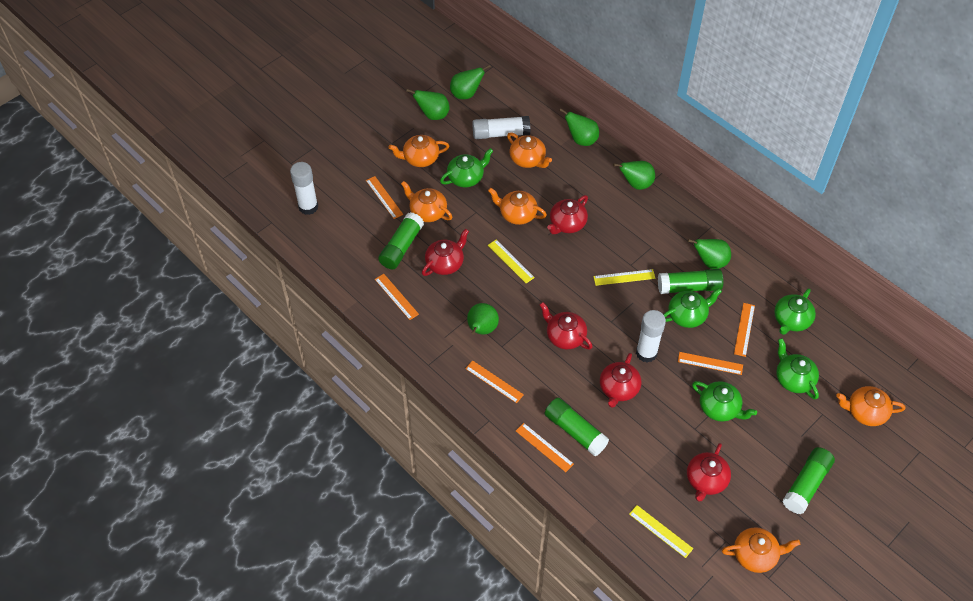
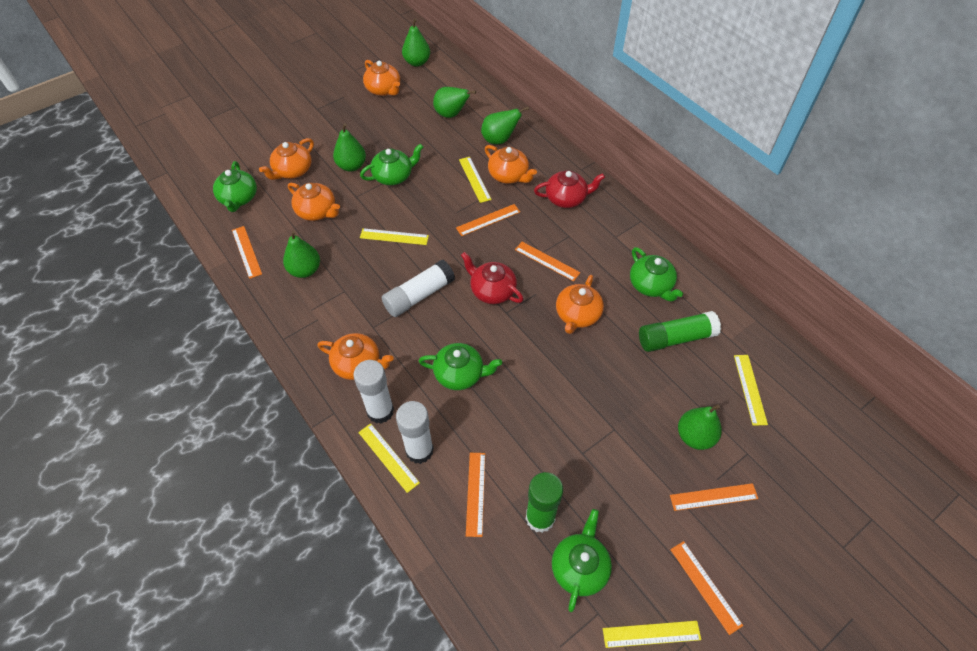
green glue stick: 4 -> 2
red teapot: 5 -> 2
yellow ruler: 3 -> 5

